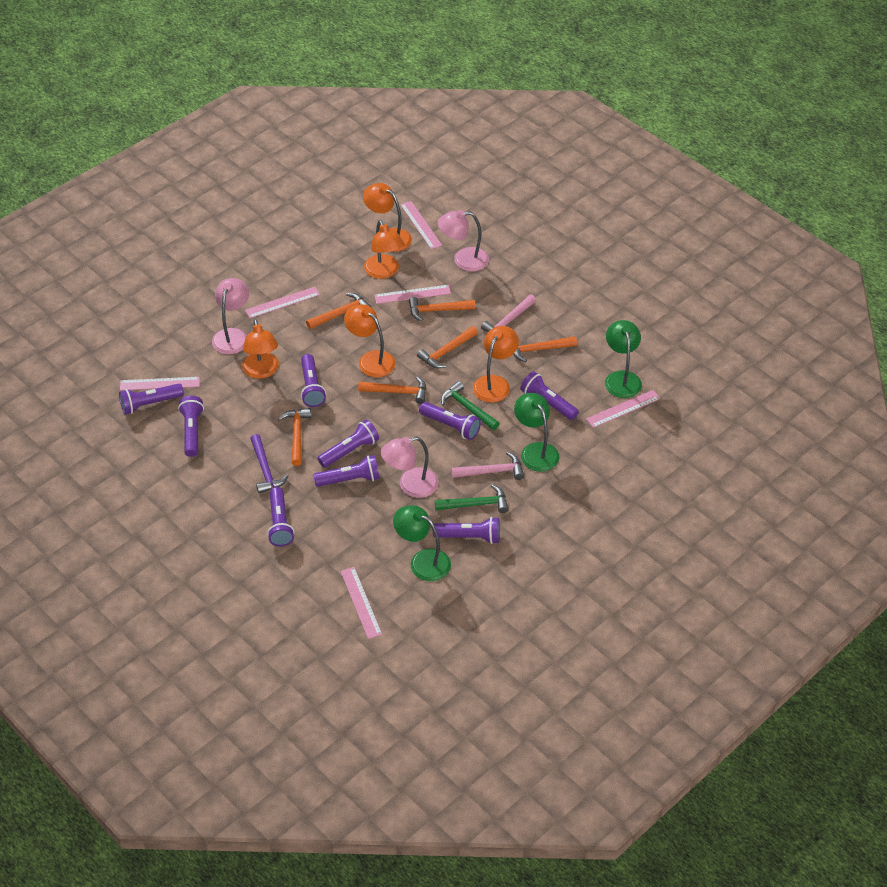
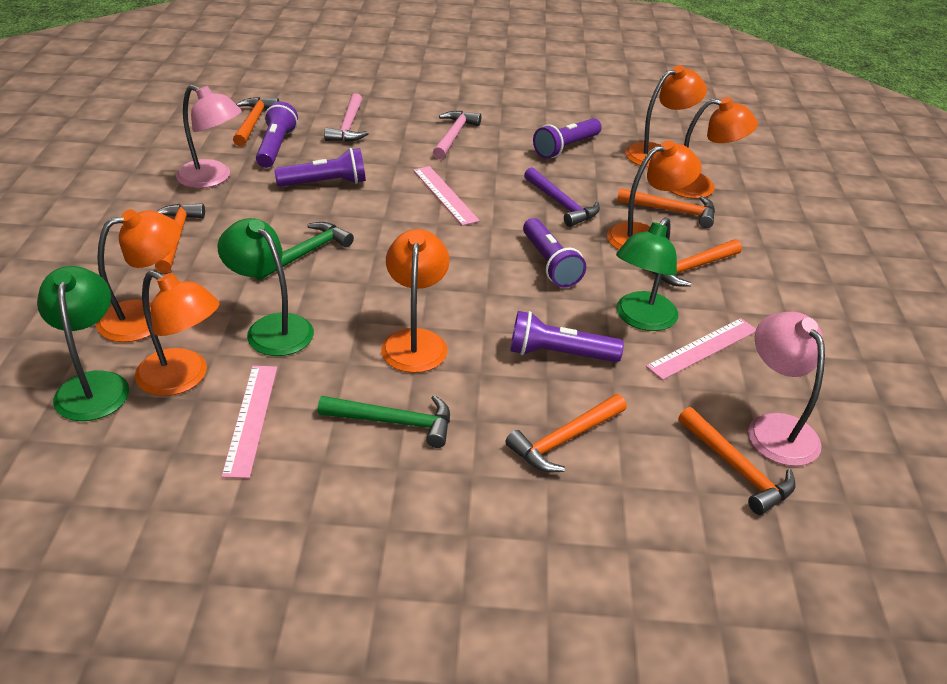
orange lamp: 5 -> 6
pink lamp: 3 -> 2
pink ruler: 6 -> 3
purple flashlight: 9 -> 5

